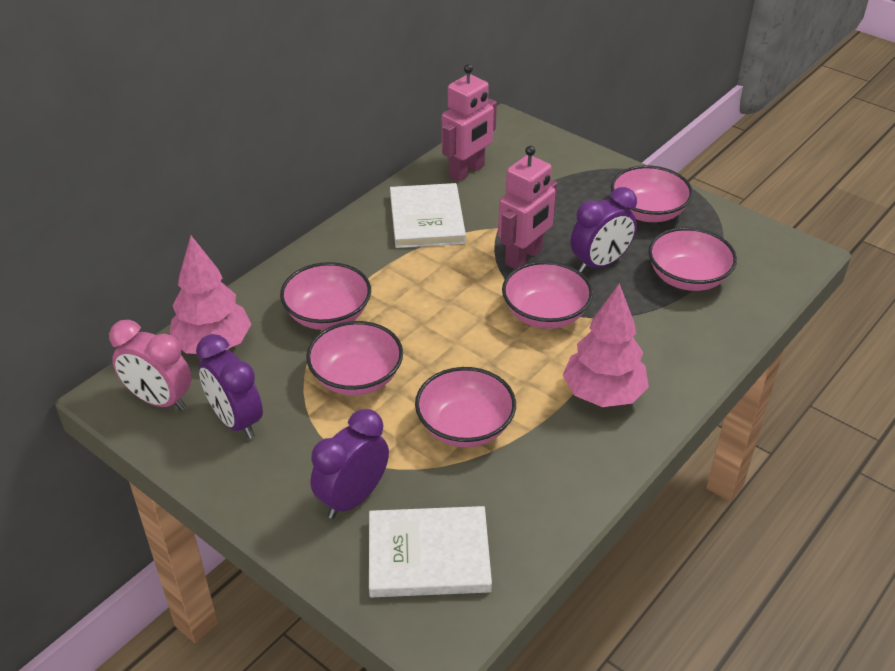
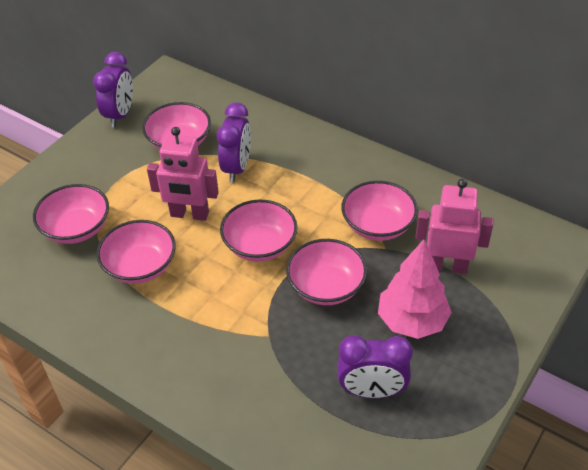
pink clock: 1 -> 0
pink tree: 2 -> 1
white book: 2 -> 0

